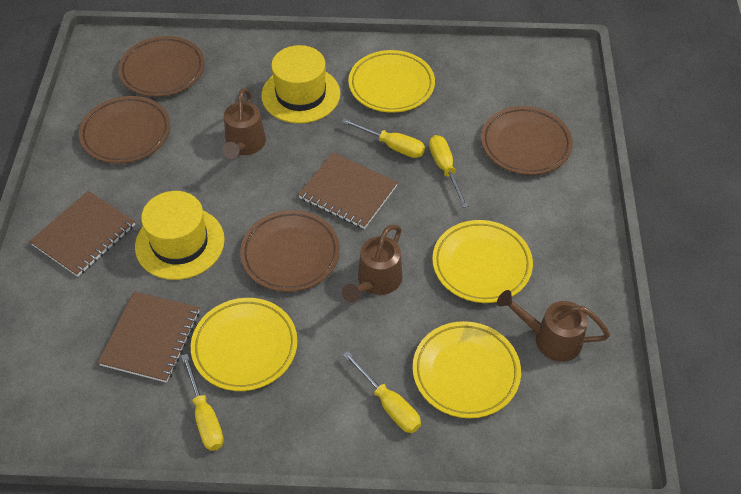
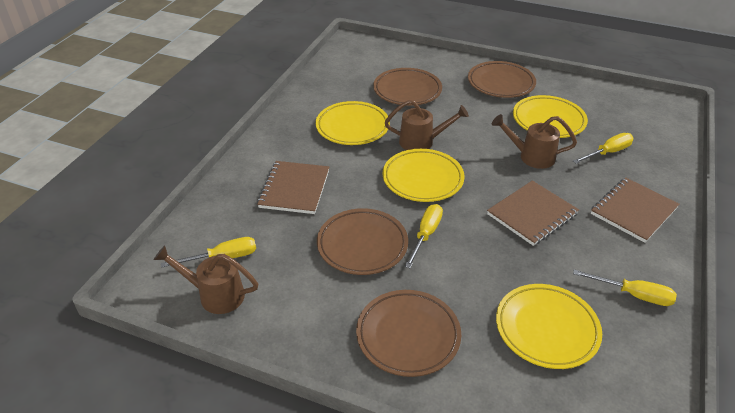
yellow hat: 2 -> 0

